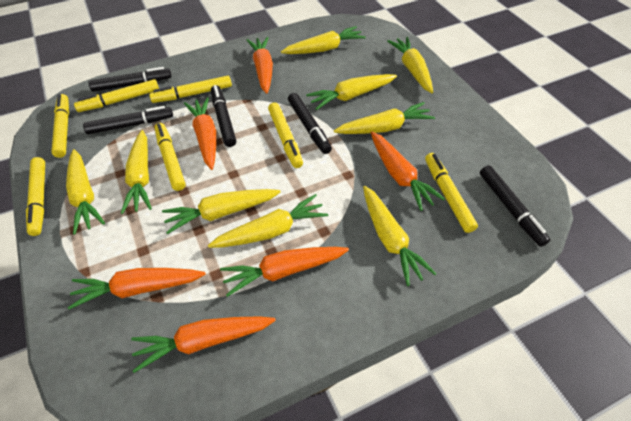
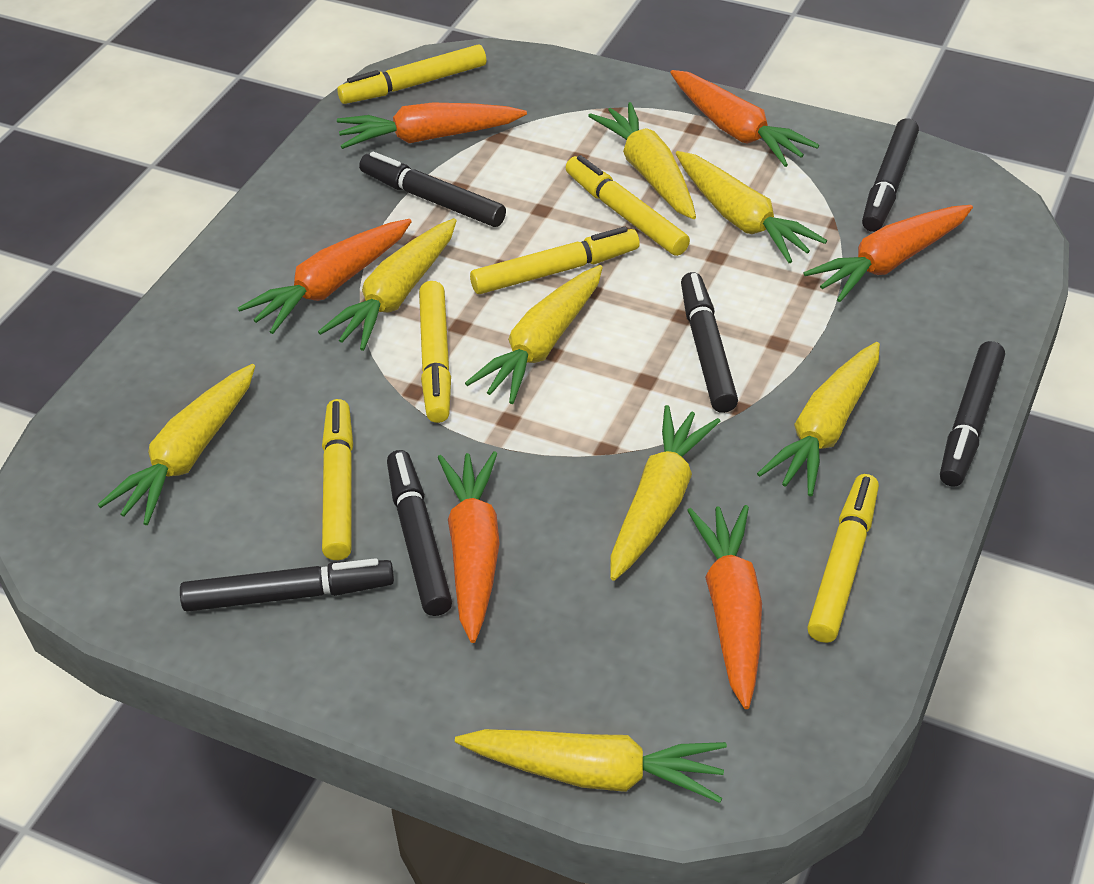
black marker: 5 -> 6
yellow carrot: 9 -> 8
yellow marker: 7 -> 6

